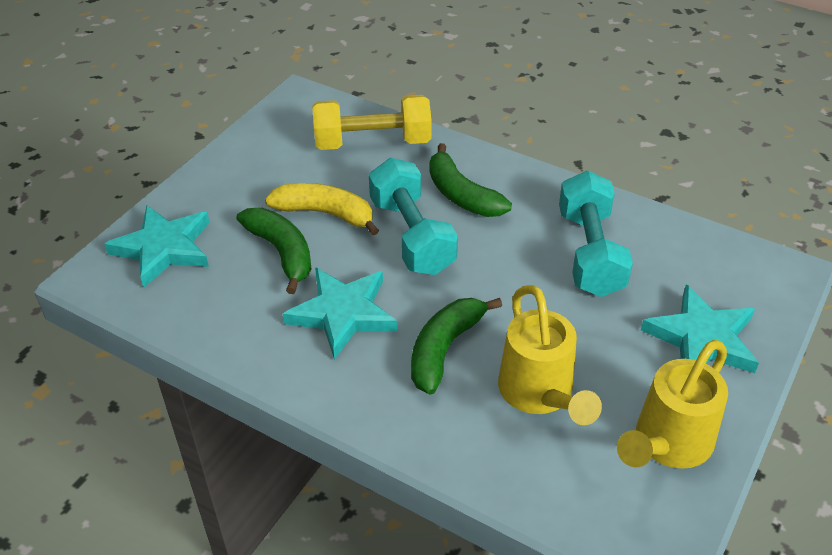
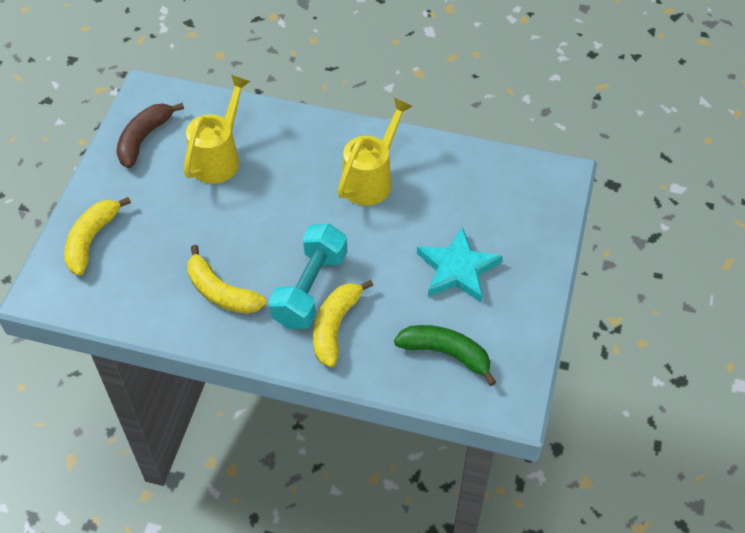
brown banana: 0 -> 1
green banana: 3 -> 1
turquoise dumbbell: 2 -> 1
turquoise star: 3 -> 1
yellow banana: 1 -> 3
yellow dumbbell: 1 -> 0

